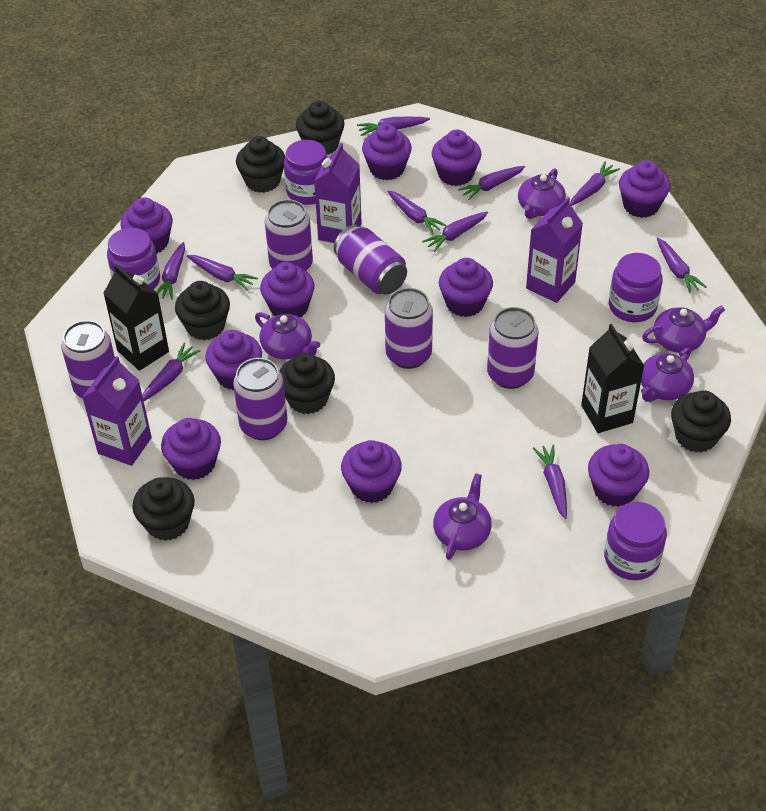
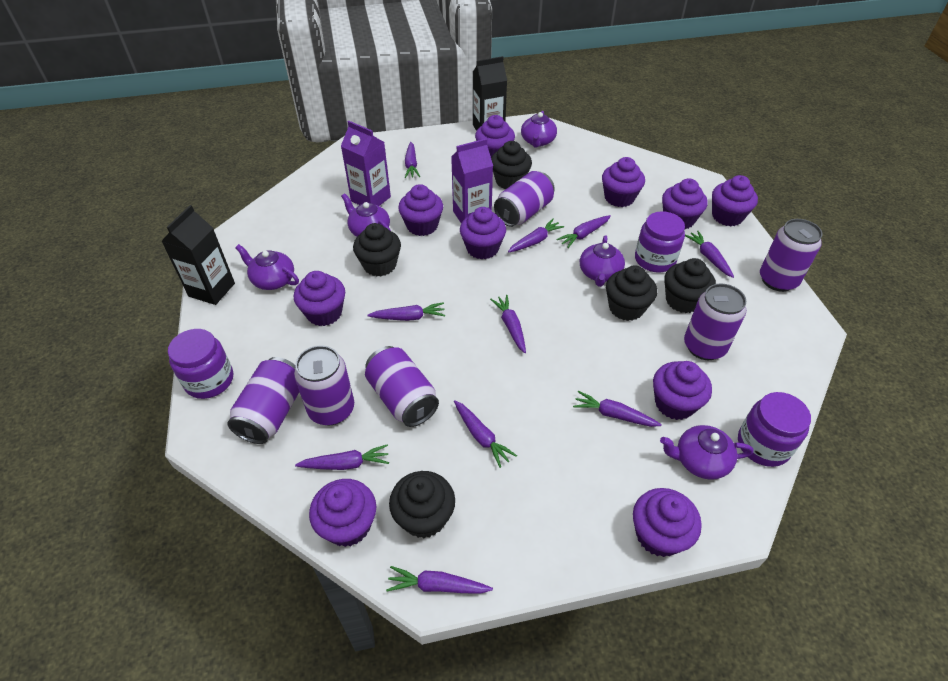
black cupcake: 6 -> 5
purple carton: 3 -> 2
purple jar: 4 -> 3

